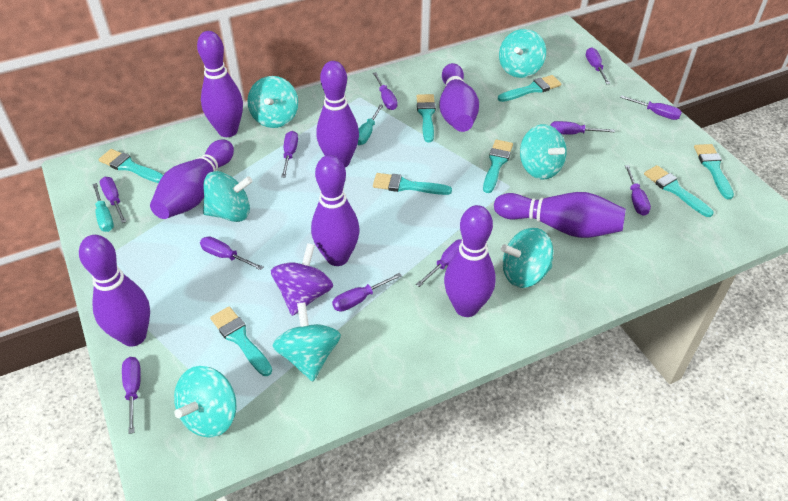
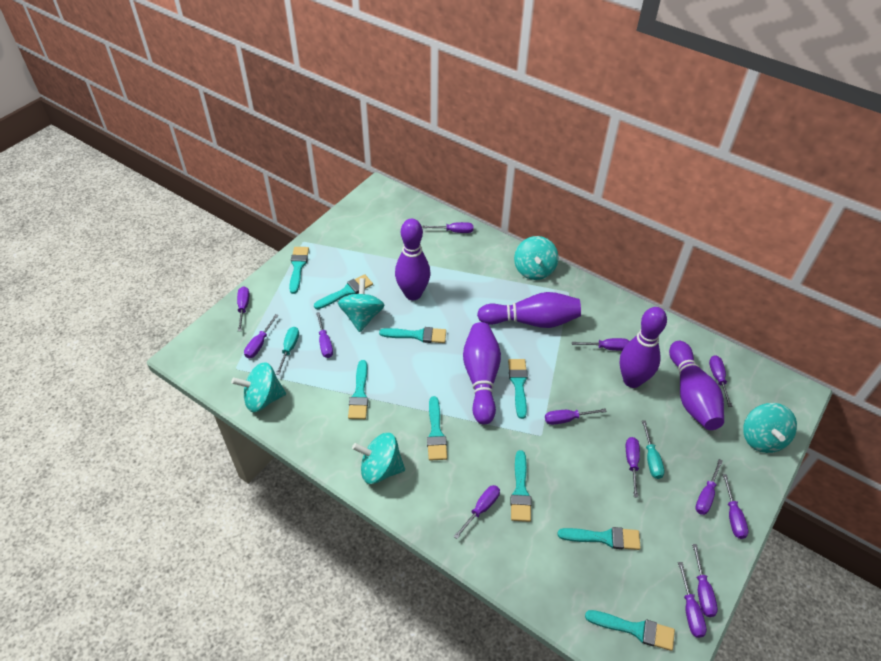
purple bowling pin: 8 -> 5
purple screwdriver: 11 -> 13
purple spinning top: 1 -> 0
turquoise brush: 8 -> 9
turquoise spinning top: 7 -> 5

